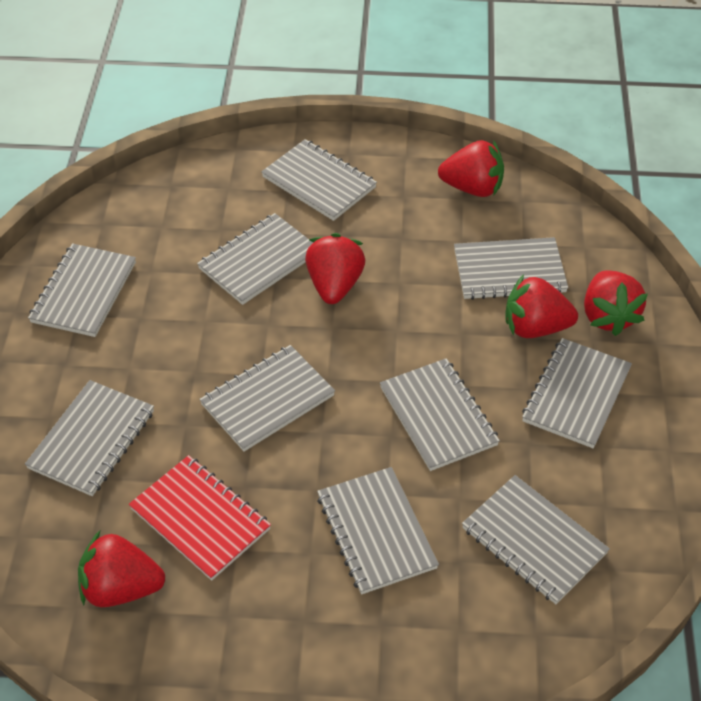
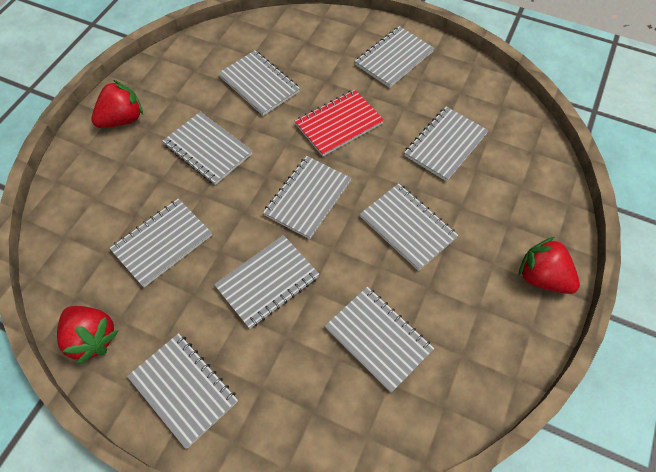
red strawberry: 5 -> 3

